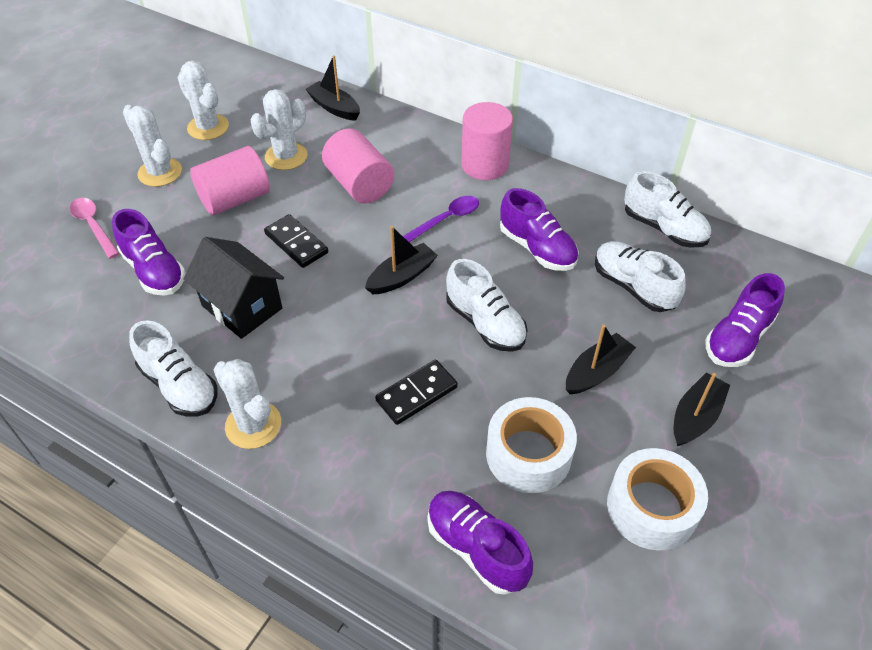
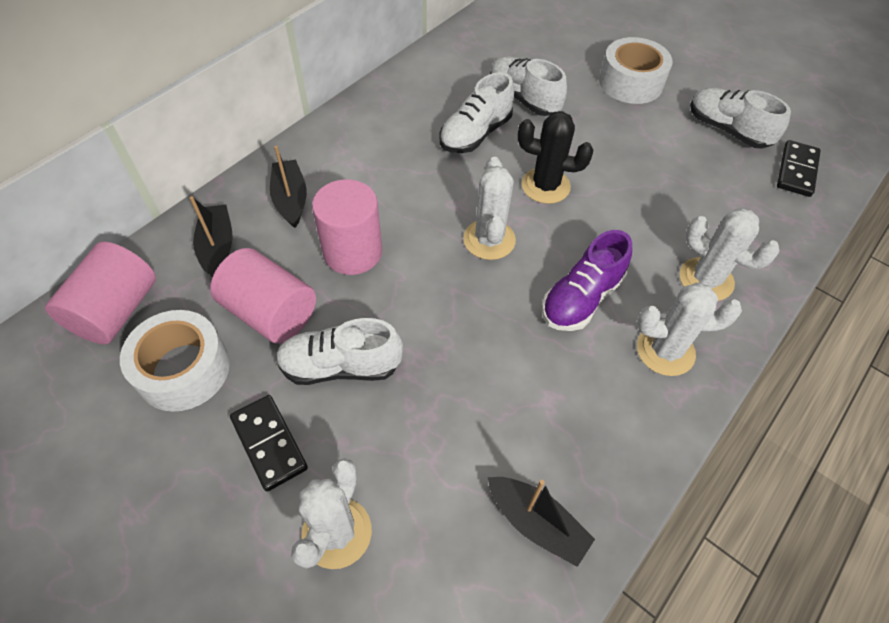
black boat: 4 -> 3
black cactus: 0 -> 1
black house: 1 -> 0
pink spoon: 1 -> 0
purple shoe: 4 -> 1
purple spoon: 1 -> 0

